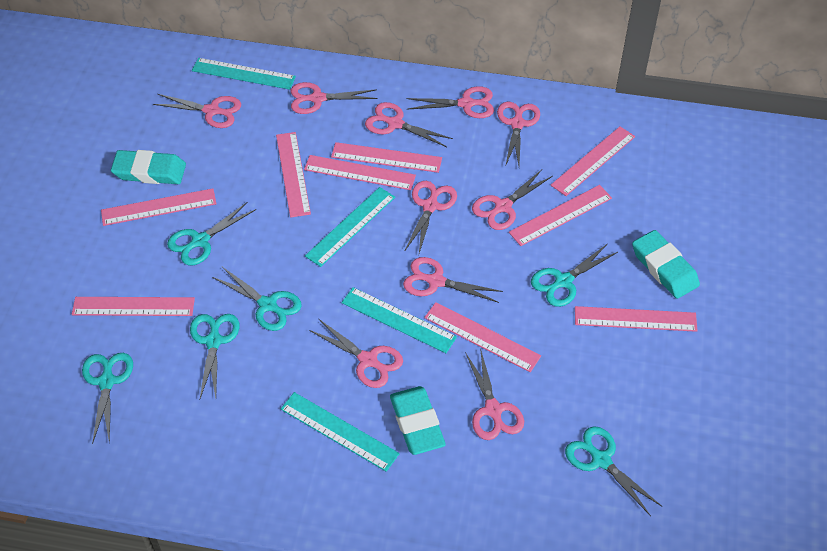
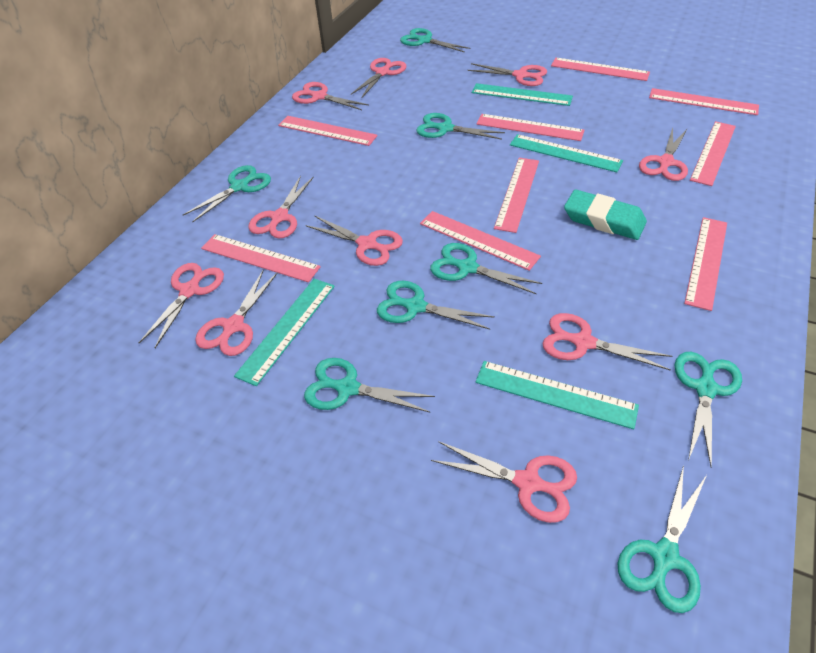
turquoise eraser: 3 -> 1
turquoise scissors: 6 -> 8

